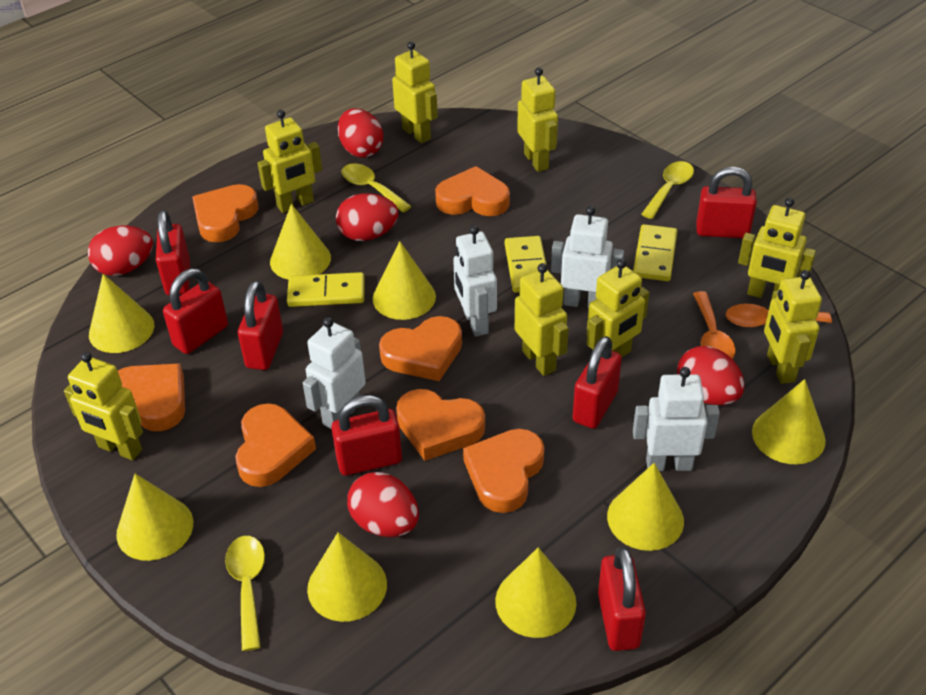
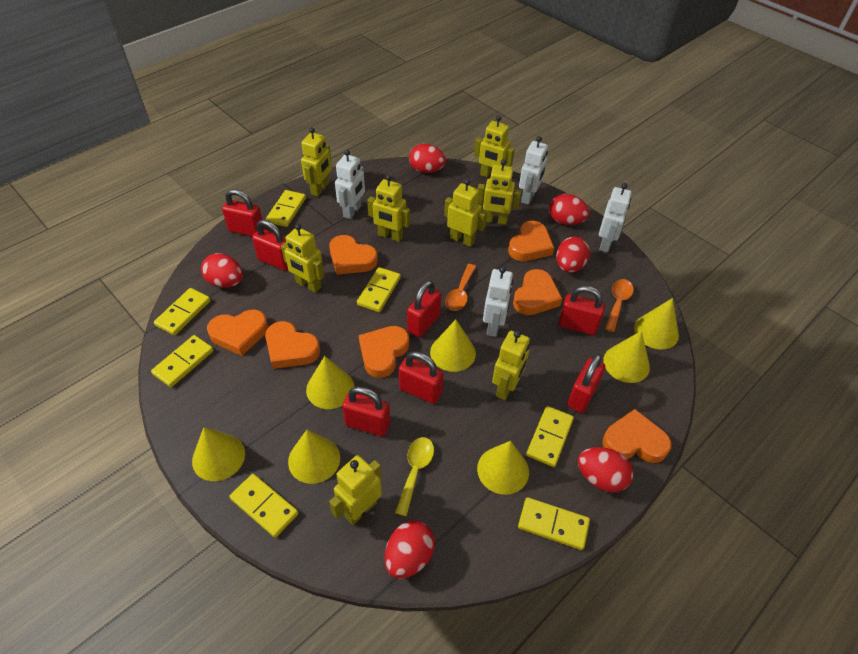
red egg: 5 -> 6
yellow cone: 8 -> 7
yellow domino: 3 -> 7
yellow spoon: 3 -> 1

